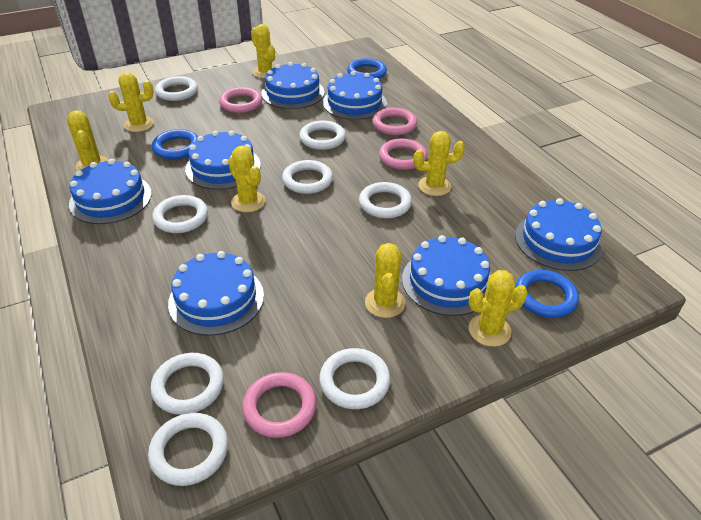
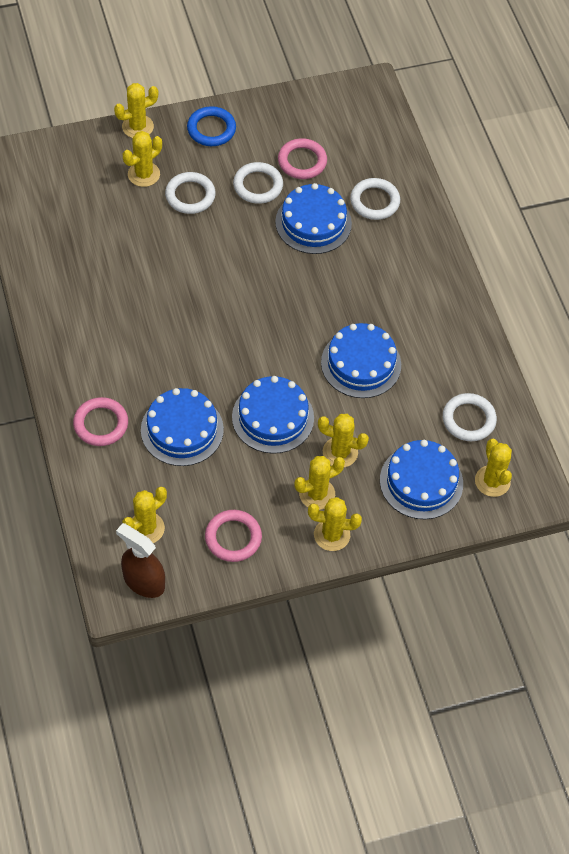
blue cake: 7 -> 5
blue ring: 3 -> 1
brown spray bottle: 0 -> 1
pink ring: 4 -> 3
white ring: 8 -> 4

